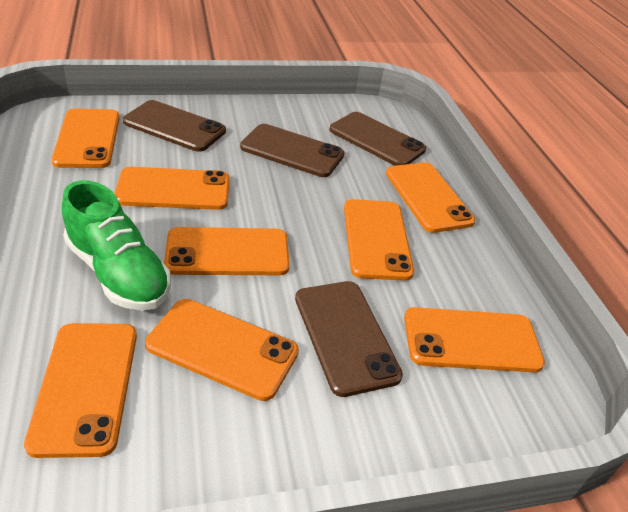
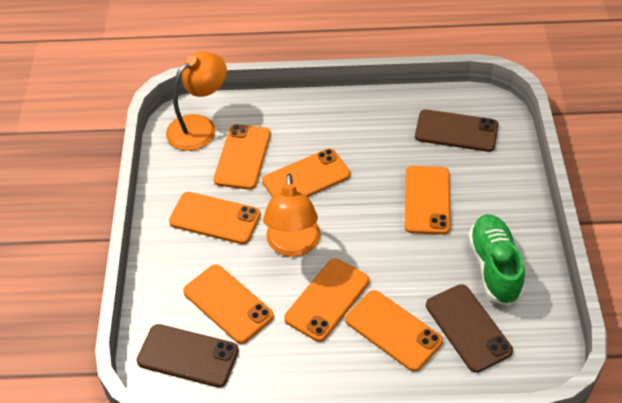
brown phone: 4 -> 3
orange lamp: 0 -> 2
orange phone: 8 -> 7

